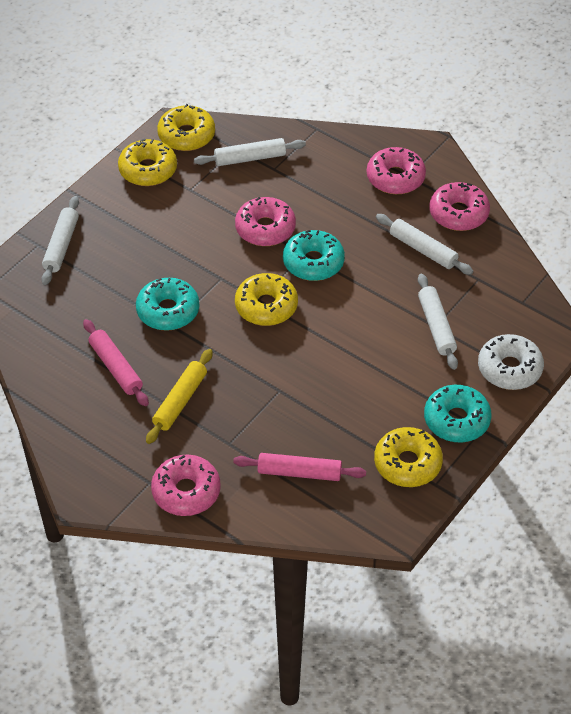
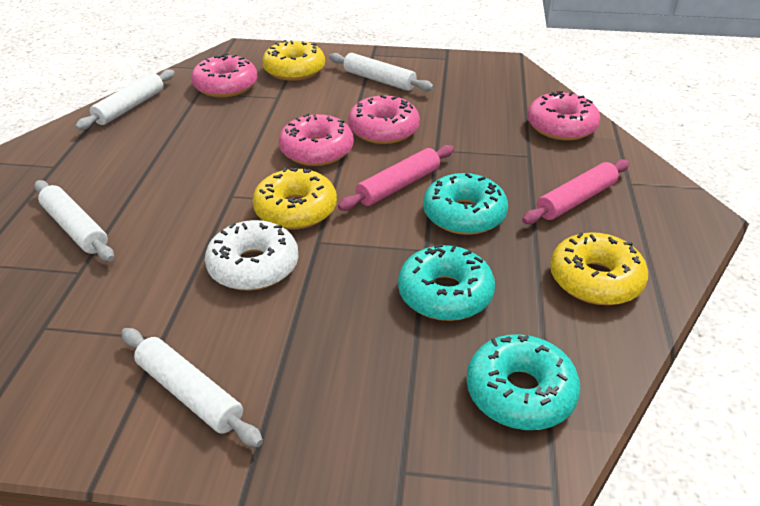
yellow donut: 4 -> 3
yellow rolling pin: 1 -> 0

